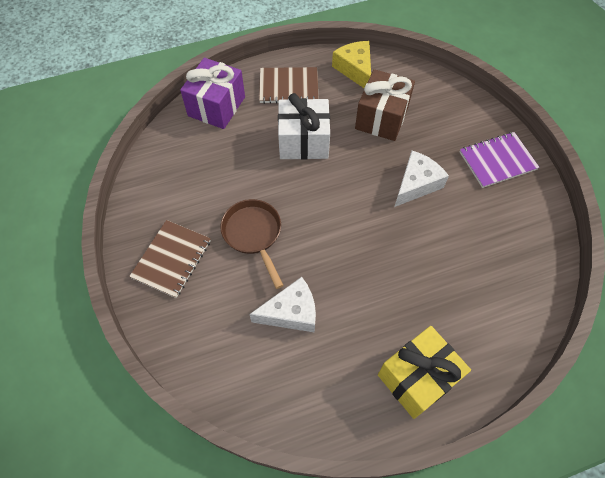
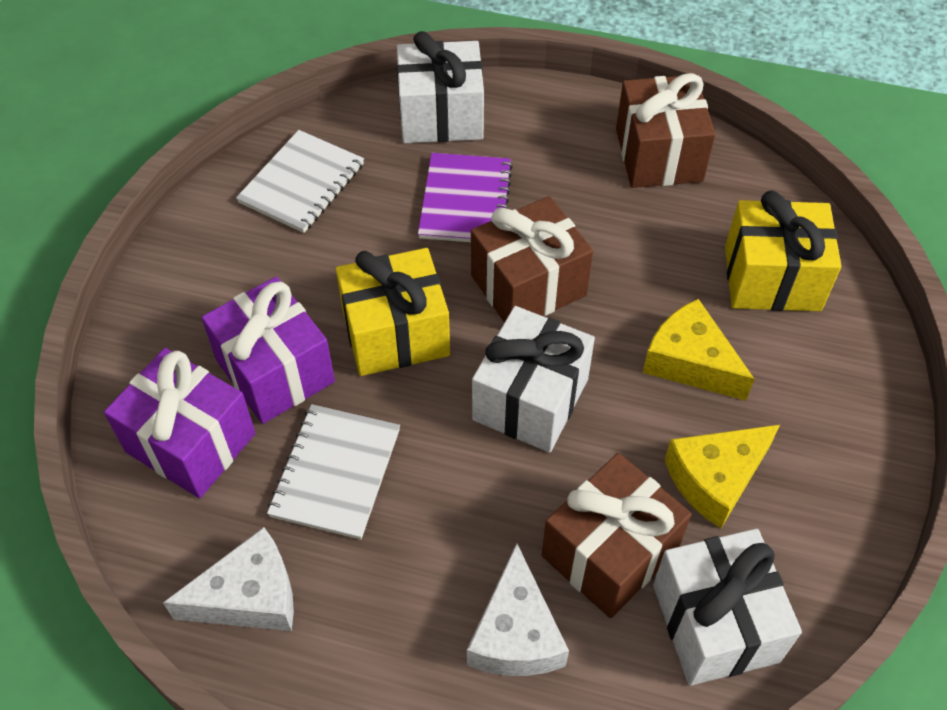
brown gift: 1 -> 3
brown notebook: 2 -> 0
brown pan: 1 -> 0
purple gift: 1 -> 2
white gift: 1 -> 3
white notebook: 0 -> 2
yellow cheese: 1 -> 2
yellow gift: 1 -> 2

